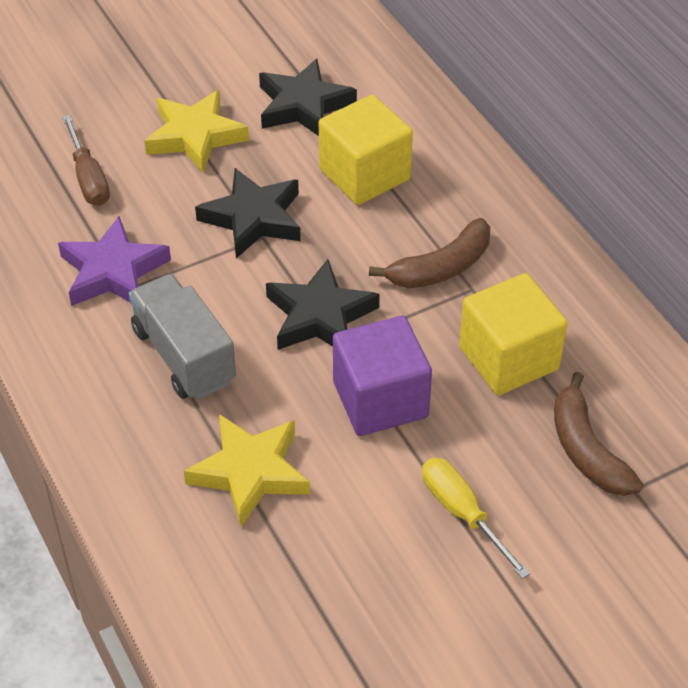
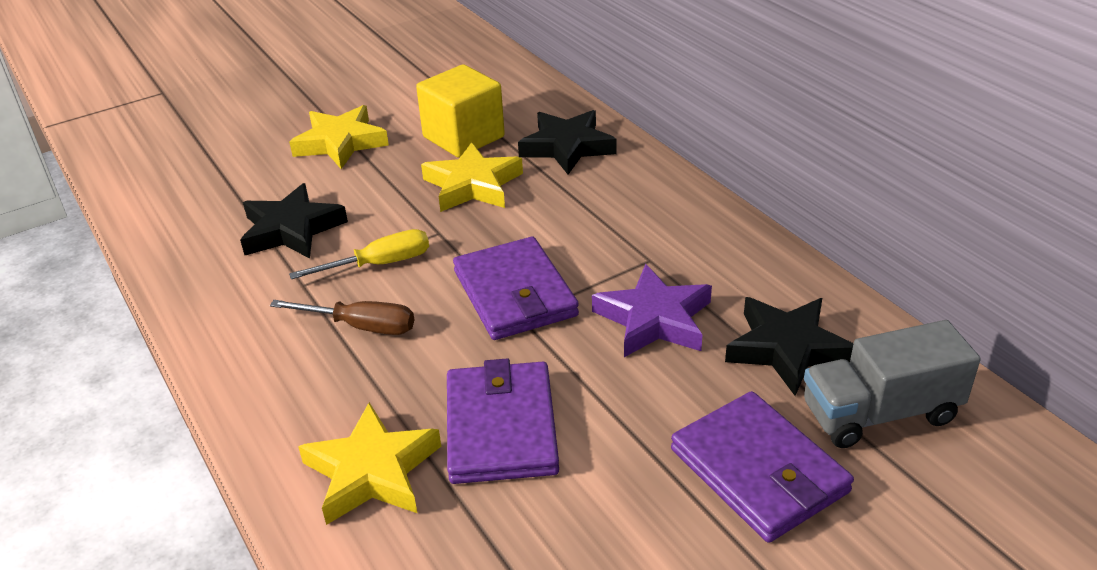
brown banana: 2 -> 0
purple cube: 1 -> 0
purple wallet: 0 -> 3
yellow cube: 2 -> 1
yellow star: 2 -> 3

